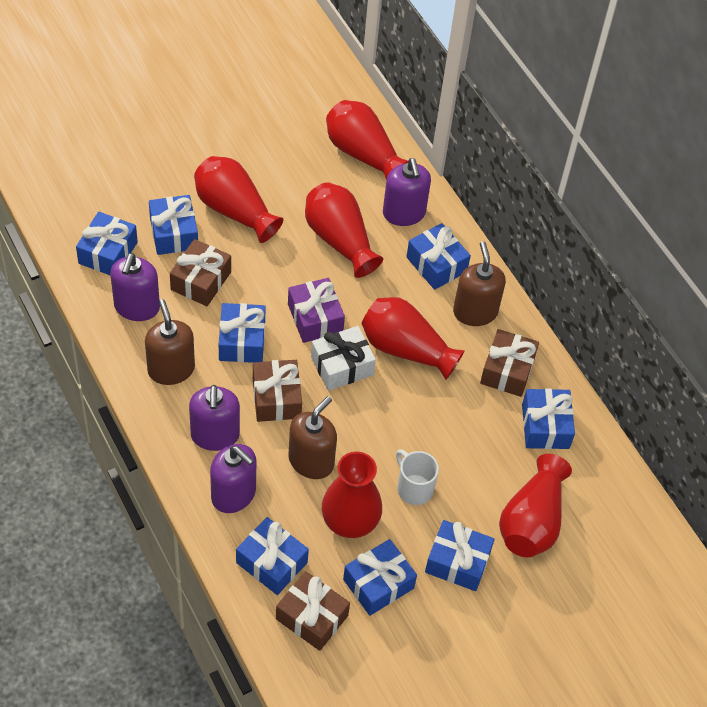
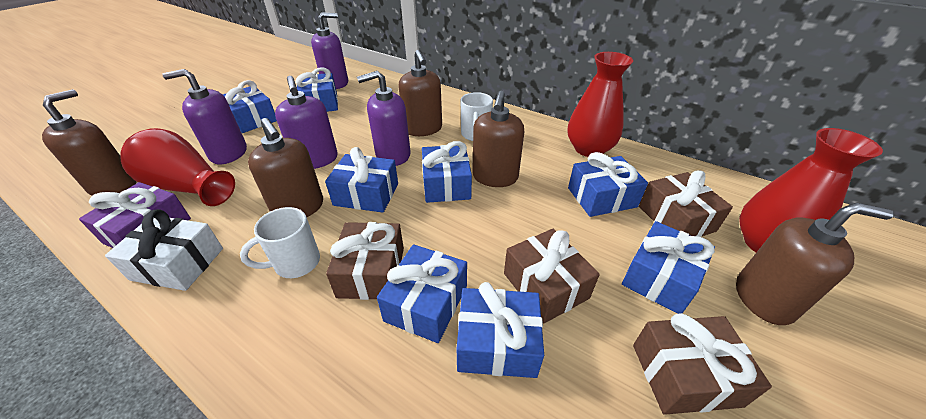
brown soap dispenser: 3 -> 5
red vase: 6 -> 3
white mug: 1 -> 2

